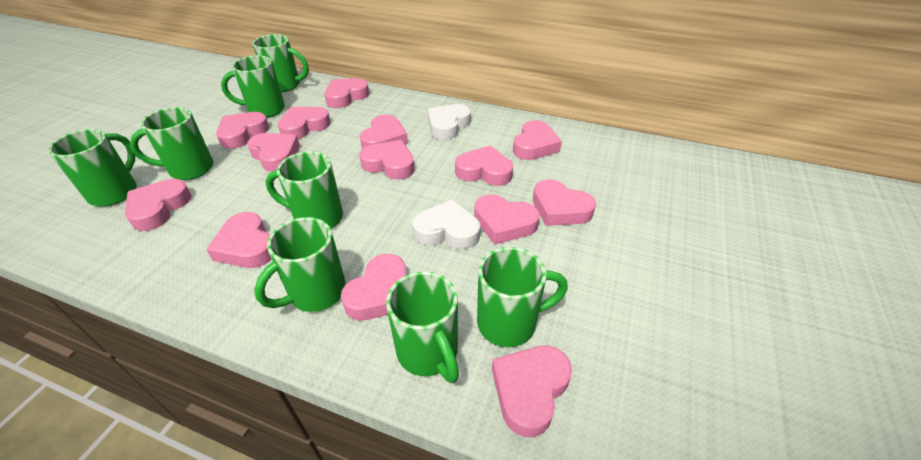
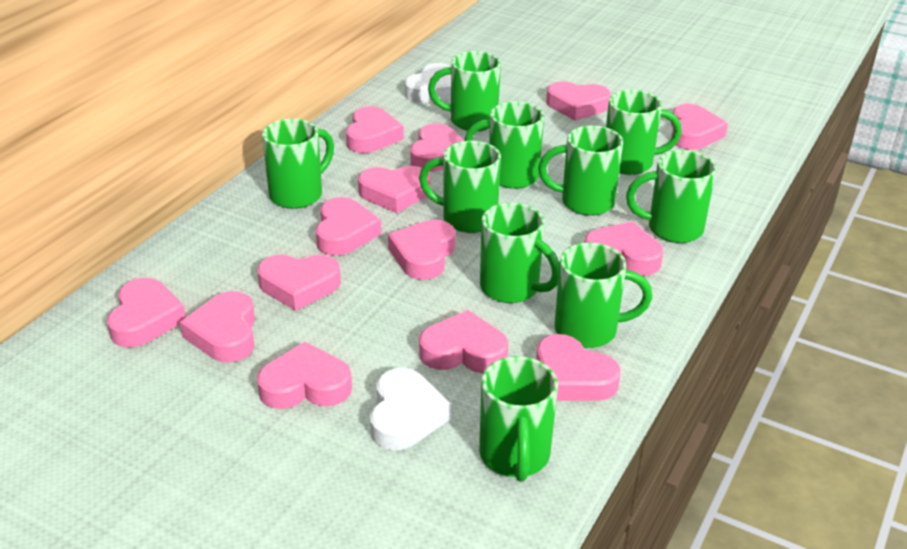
green mug: 8 -> 10

